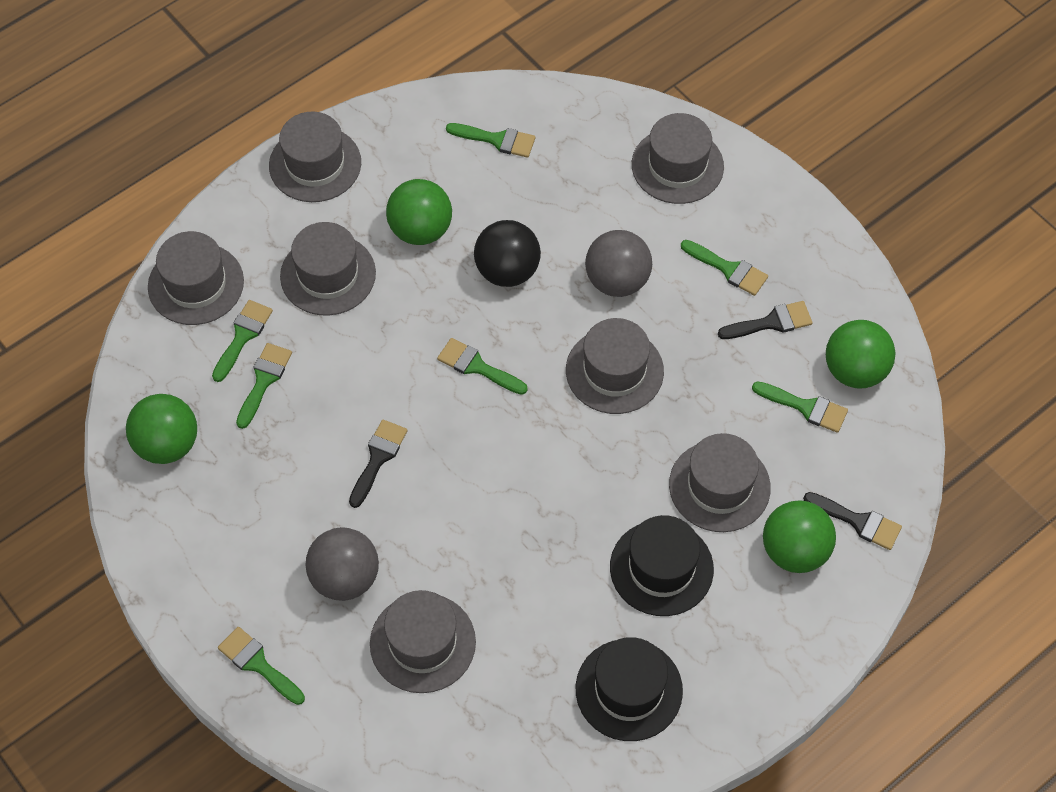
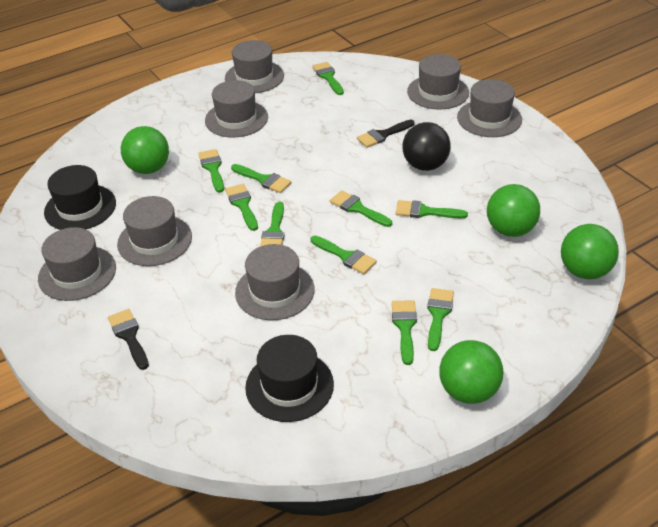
black brush: 3 -> 2
green brush: 7 -> 10
grey ball: 2 -> 0

